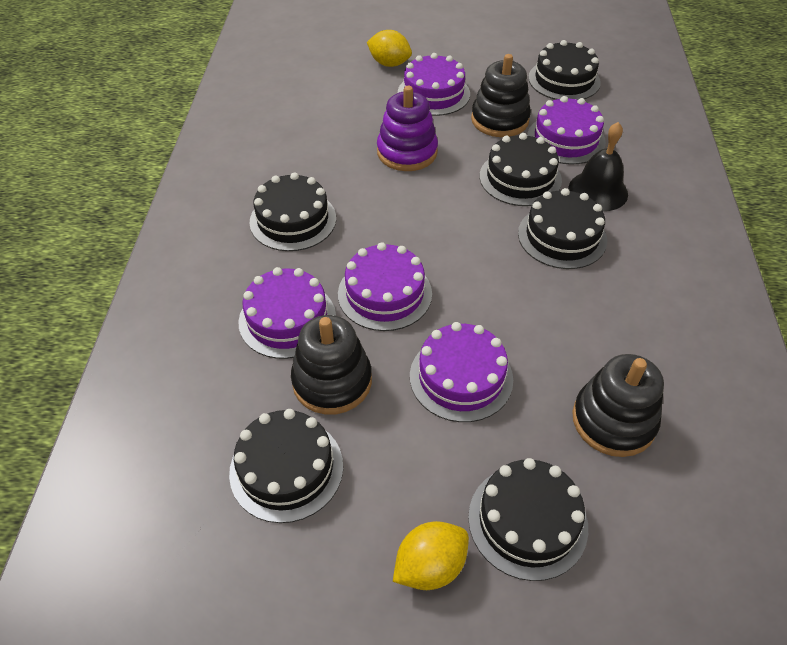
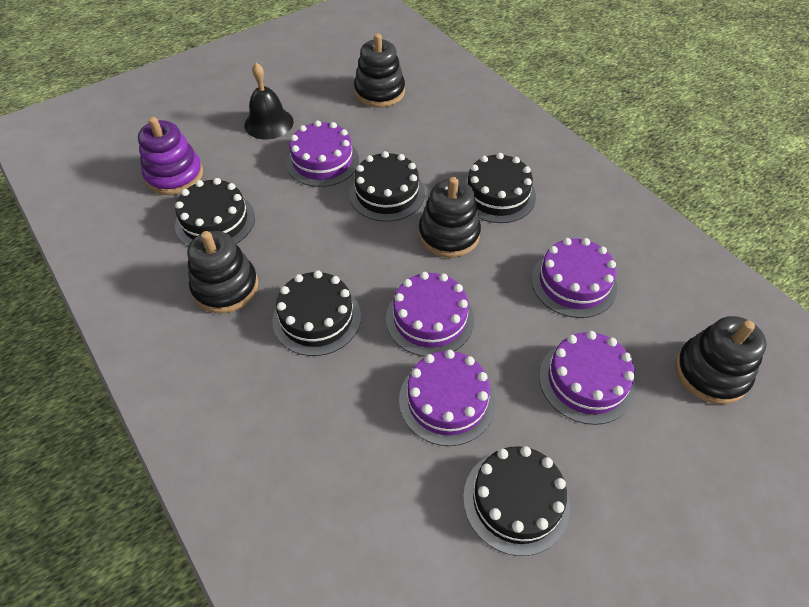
black cake: 6 -> 5
black stacking toy: 3 -> 4
yellow lemon: 2 -> 0

